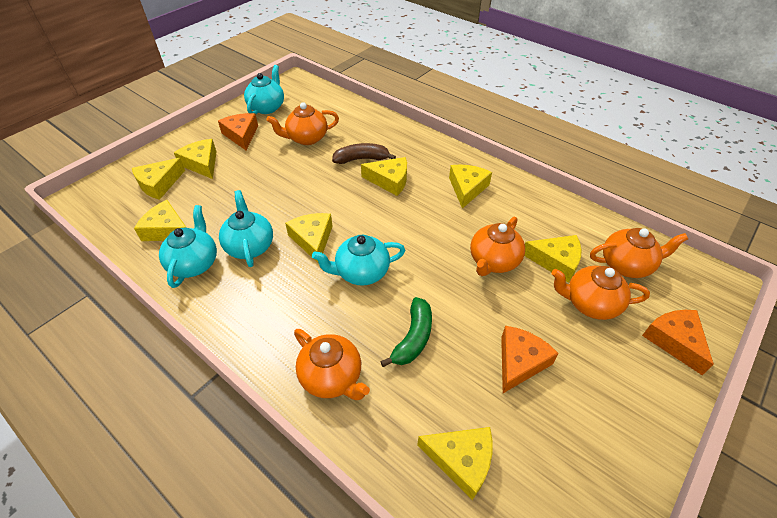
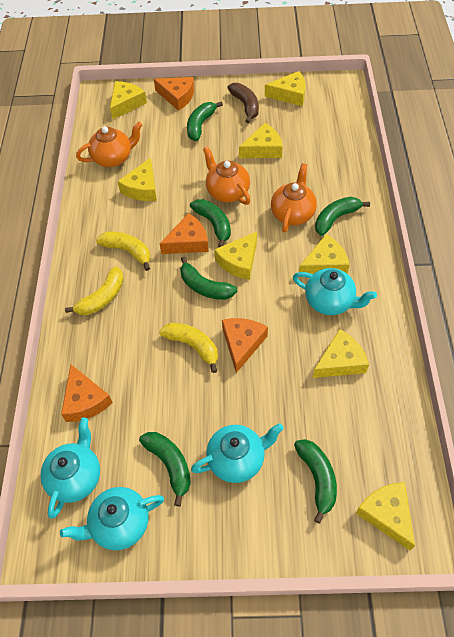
green banana: 1 -> 6
orange cheese: 3 -> 4
orange teapot: 5 -> 3
yellow banana: 0 -> 3

